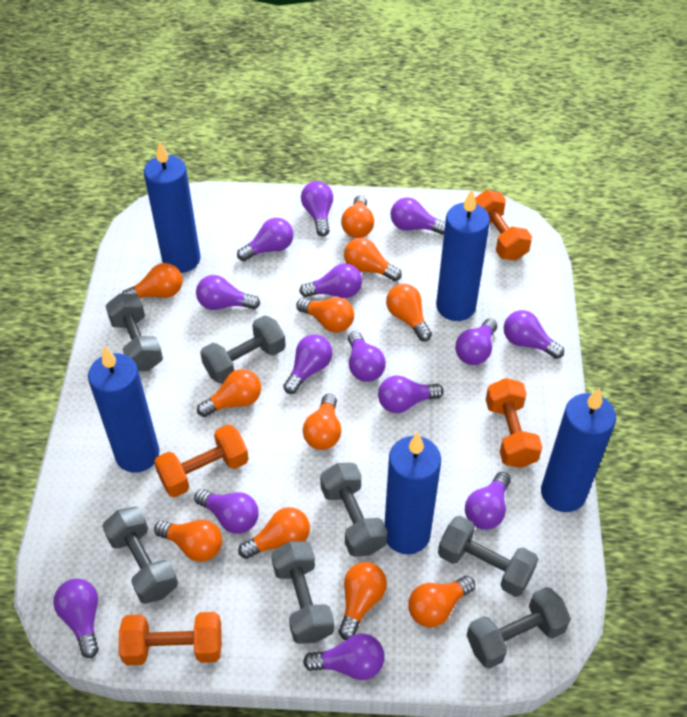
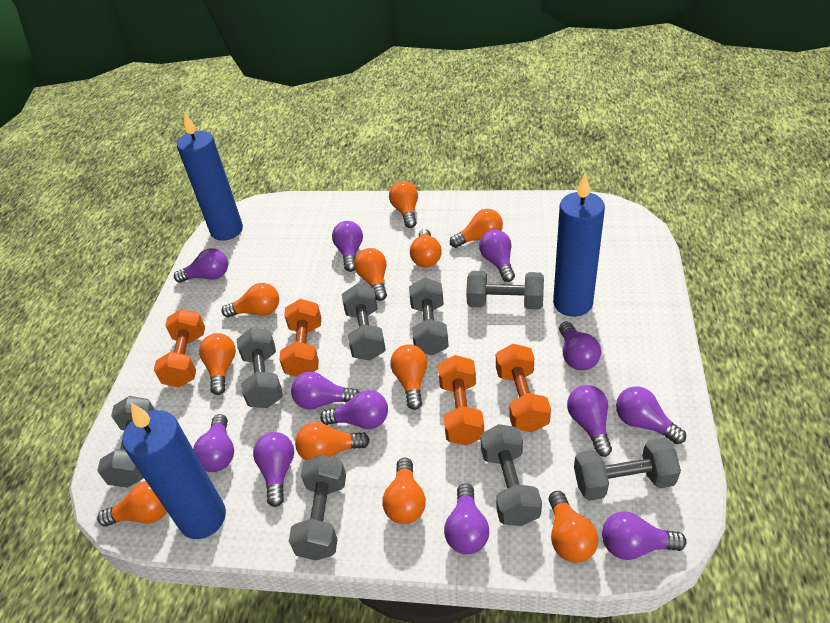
blue candle: 5 -> 3
grey dumbbell: 7 -> 8
purple light bulb: 14 -> 12

